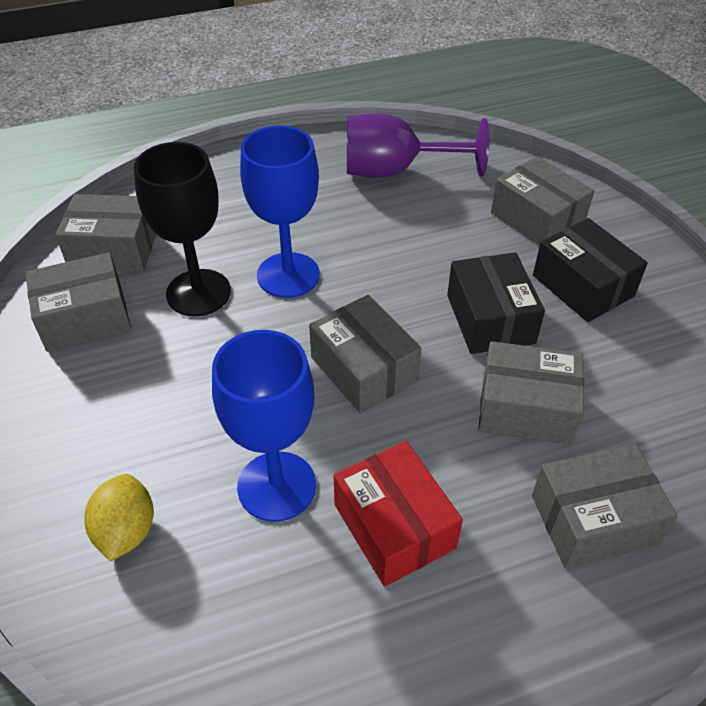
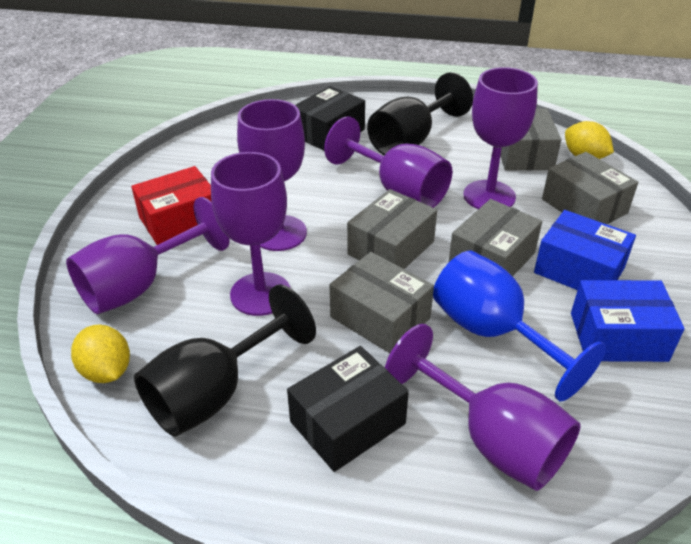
black goblet: 1 -> 2
blue box: 0 -> 2
blue goblet: 2 -> 1
grey box: 6 -> 5
purple goblet: 1 -> 6
yellow lemon: 1 -> 2

